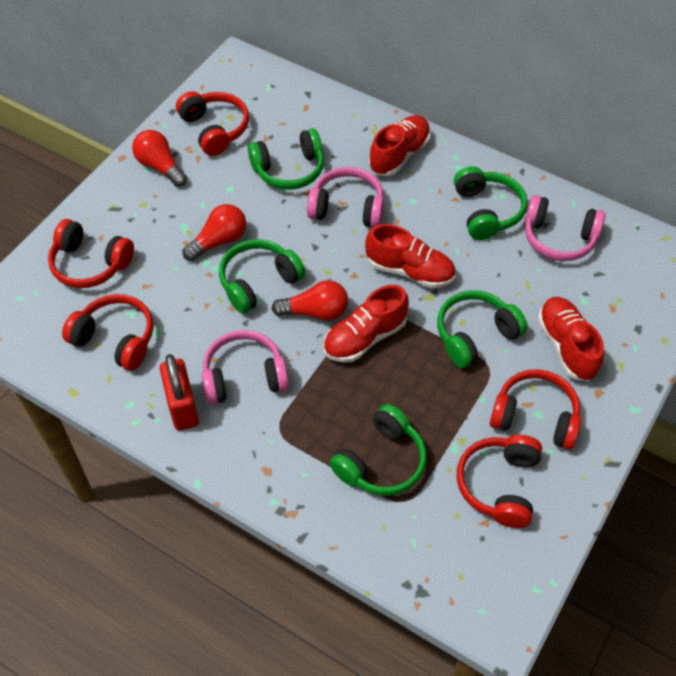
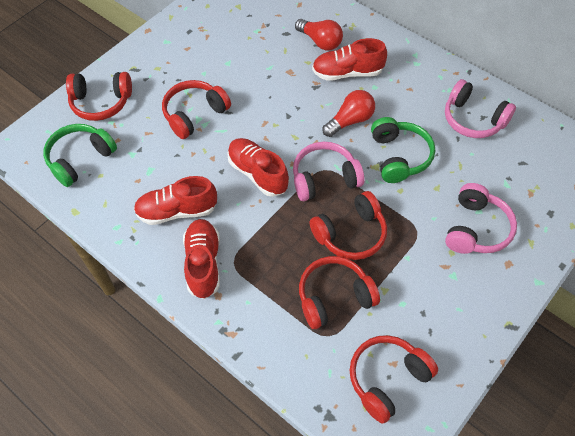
green headphones: 5 -> 2
red light bulb: 3 -> 2
red padlock: 1 -> 0

